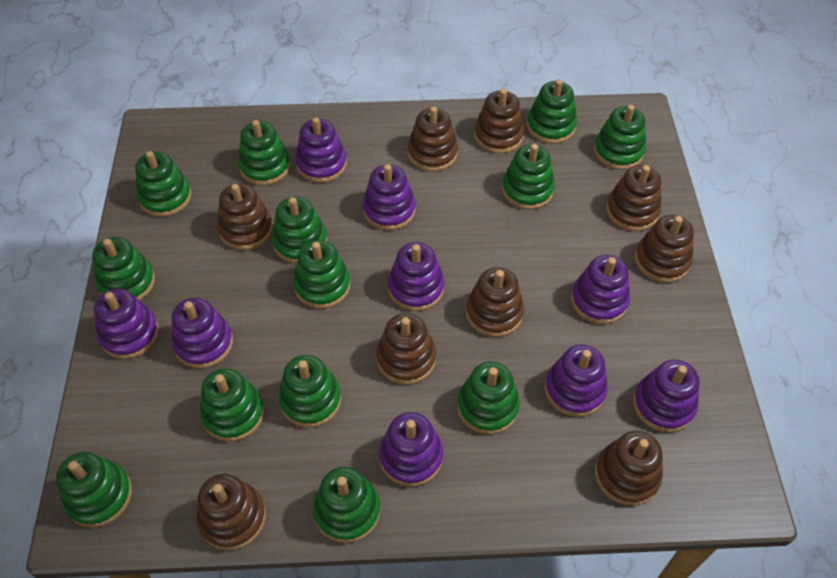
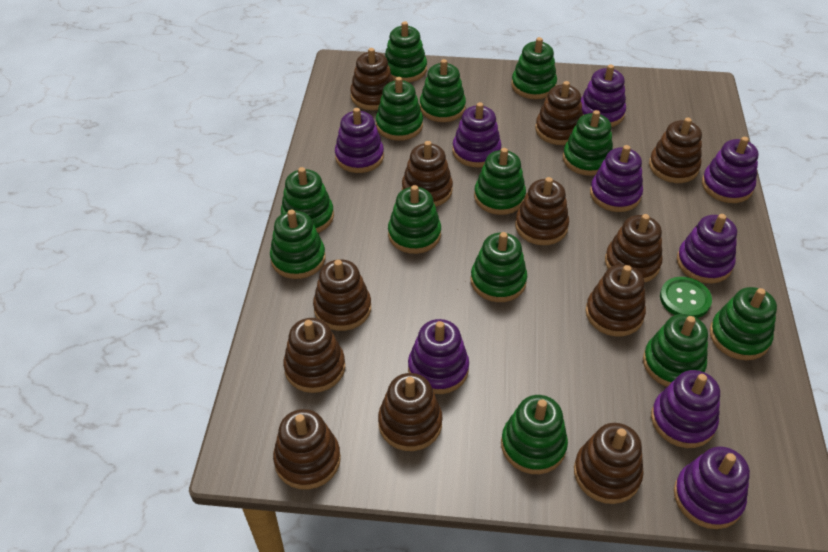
brown stacking toy: 9 -> 12
green button: 0 -> 1

